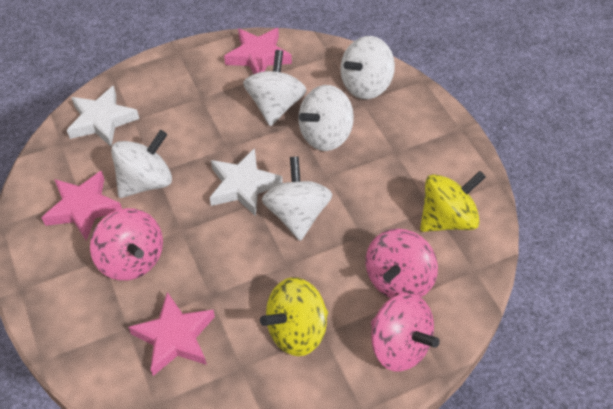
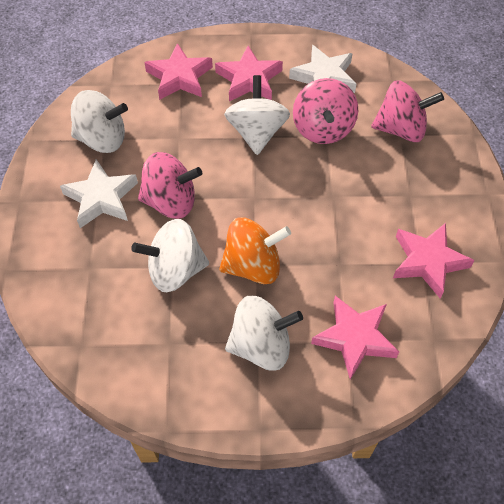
orange spinning top: 0 -> 1
pink star: 3 -> 4
white spinning top: 5 -> 4
yellow spinning top: 2 -> 0

